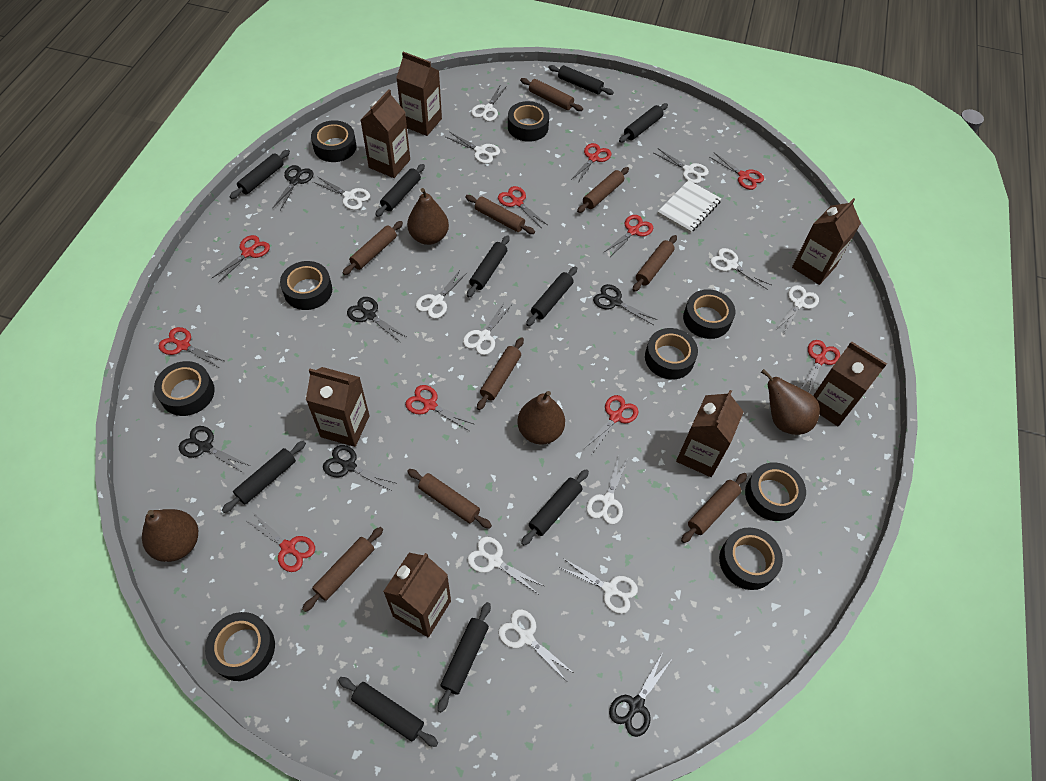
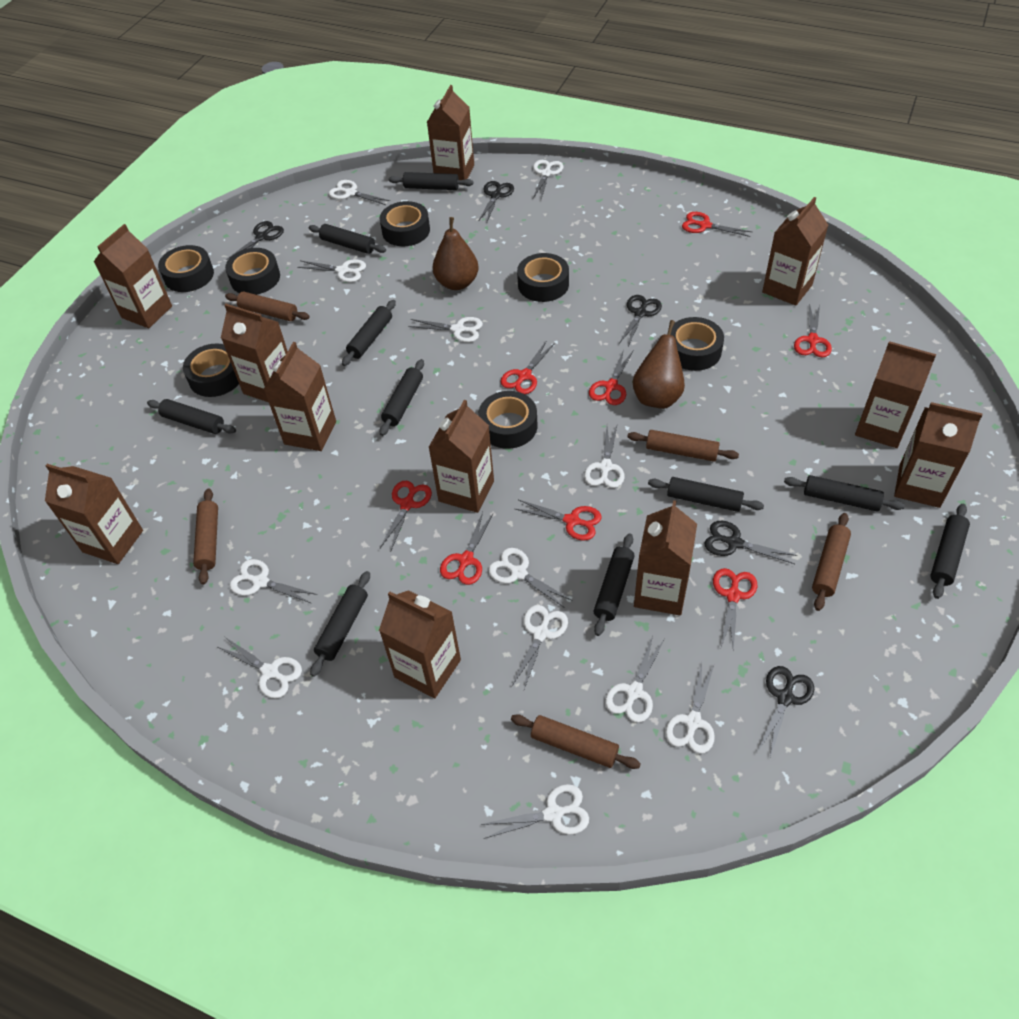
black scissors: 6 -> 5
black tape: 9 -> 7
brown carton: 7 -> 11
brown pear: 4 -> 2
brown rolling pin: 9 -> 5
red scissors: 10 -> 8
white notebook: 1 -> 0

